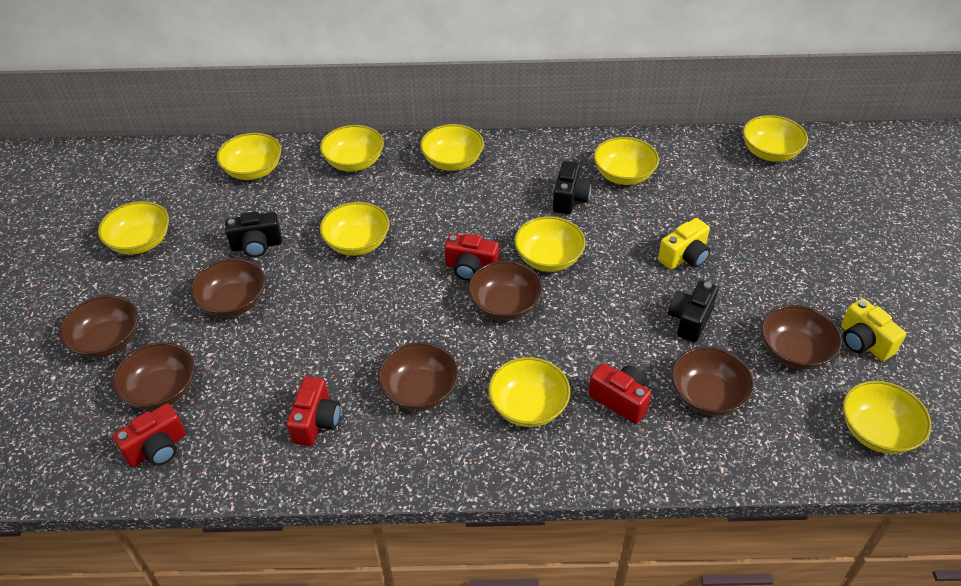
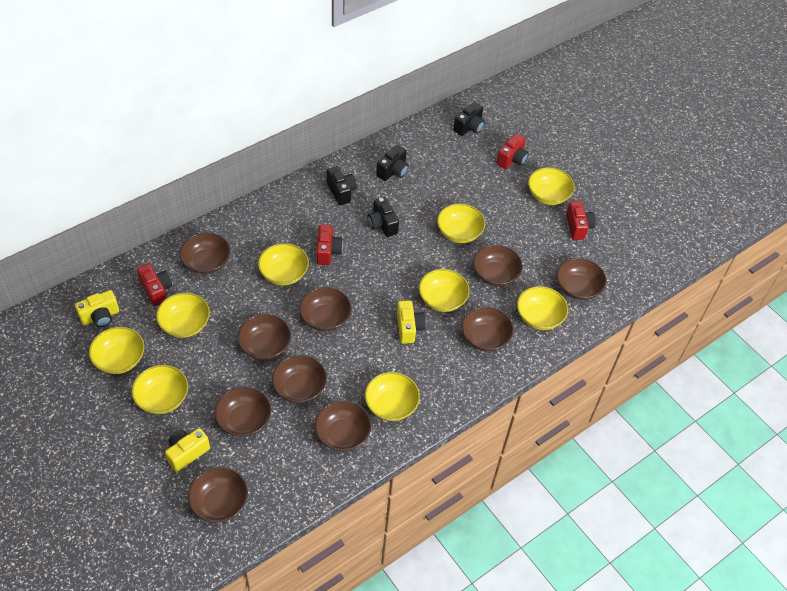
black camera: 3 -> 4
brown bowl: 7 -> 10
yellow bowl: 10 -> 9
yellow camera: 2 -> 3

